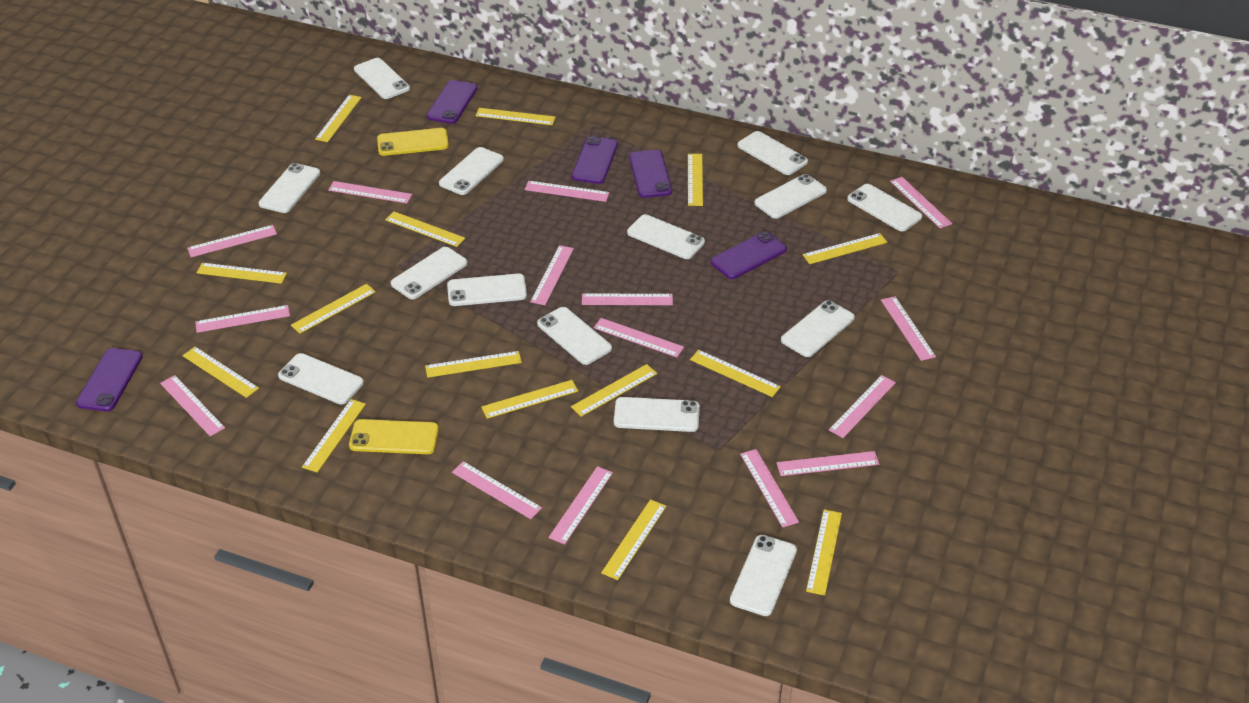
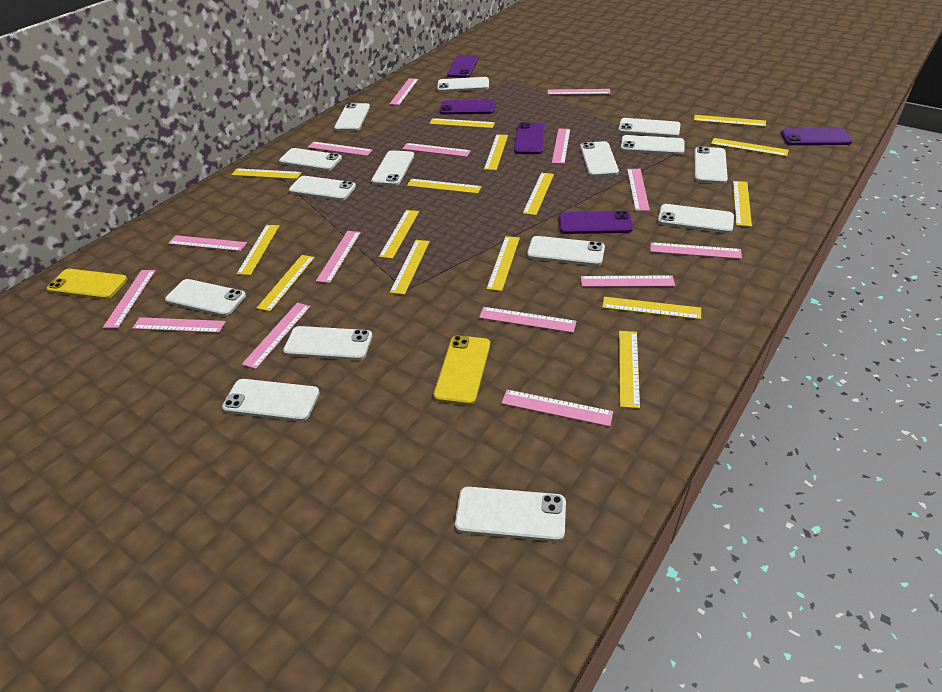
white phone: 14 -> 15

